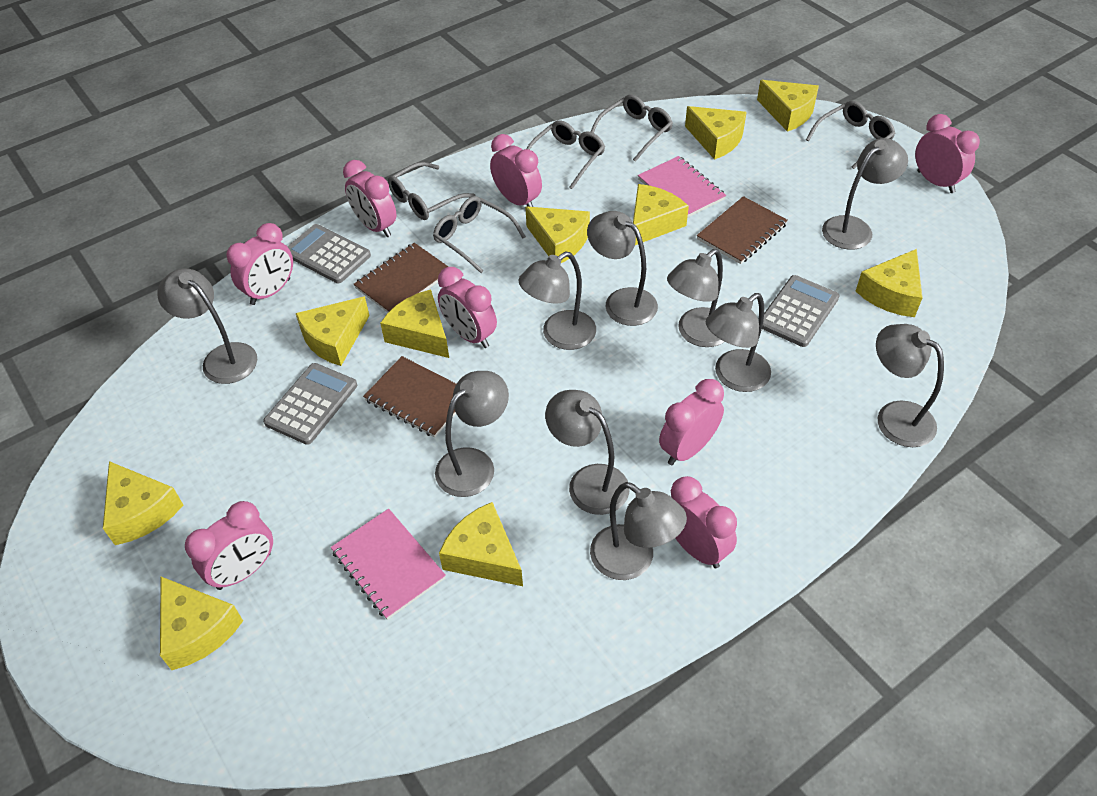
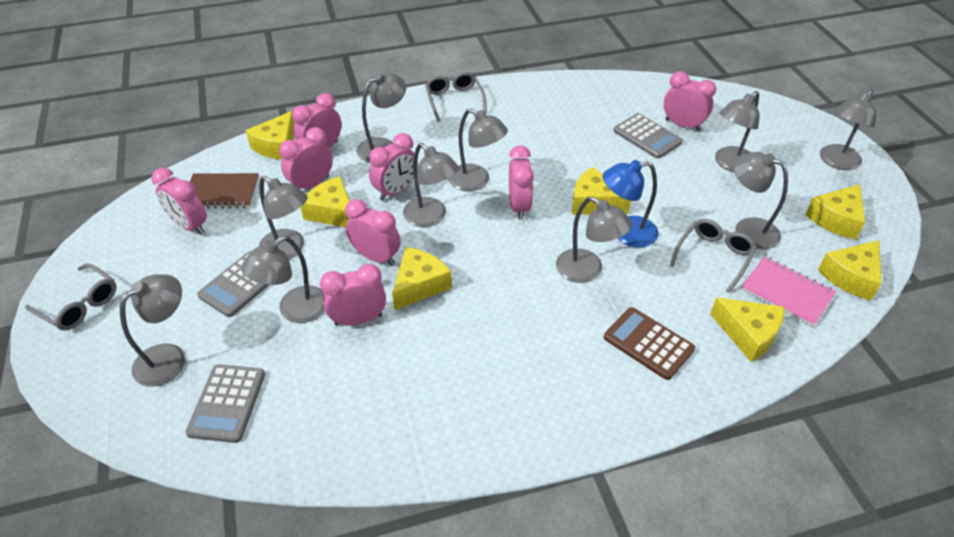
blue lamp: 0 -> 1
brown calculator: 0 -> 1
brown notebook: 3 -> 1
grey glasses: 5 -> 3
pink notebook: 2 -> 1
yellow cheese: 10 -> 7

